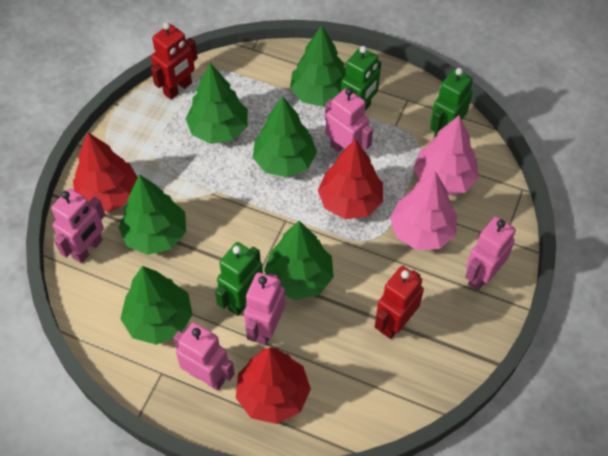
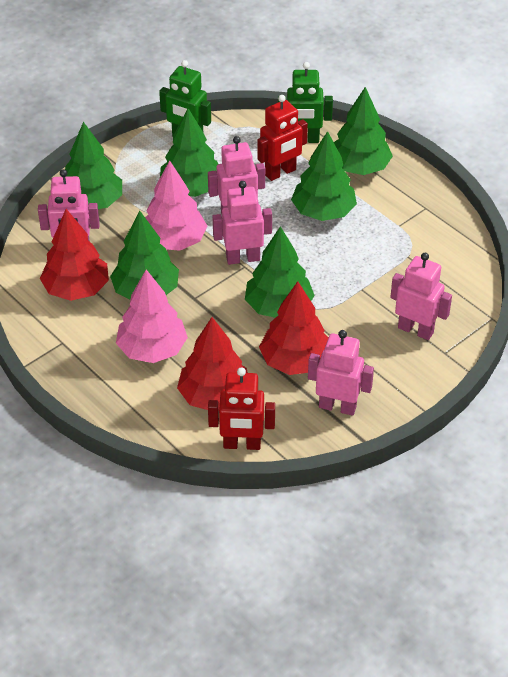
green robot: 3 -> 2

